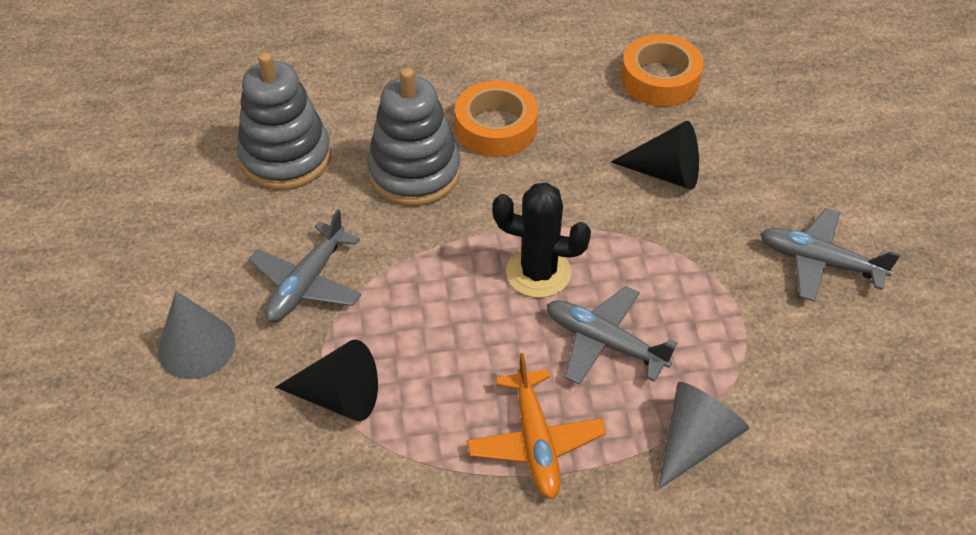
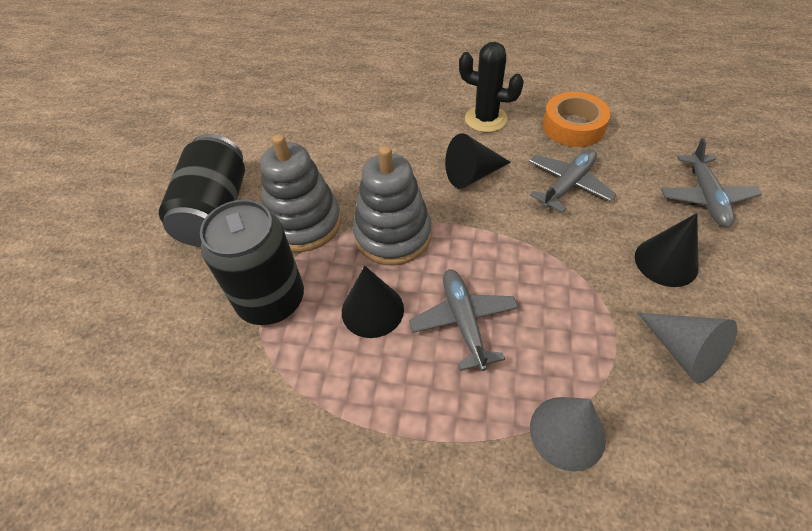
black can: 0 -> 2
black cone: 2 -> 3
orange plane: 1 -> 0
orange tape: 2 -> 1

